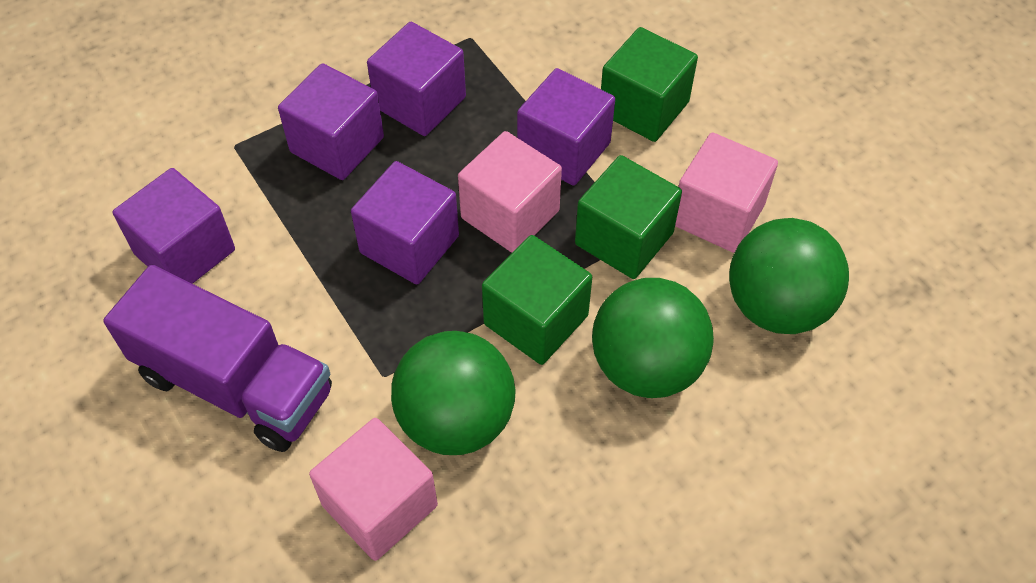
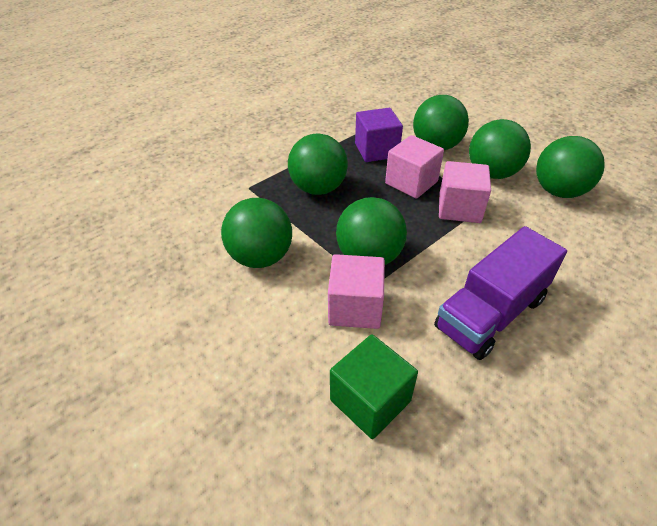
green ball: 3 -> 6
green cube: 3 -> 1
purple cube: 5 -> 1

